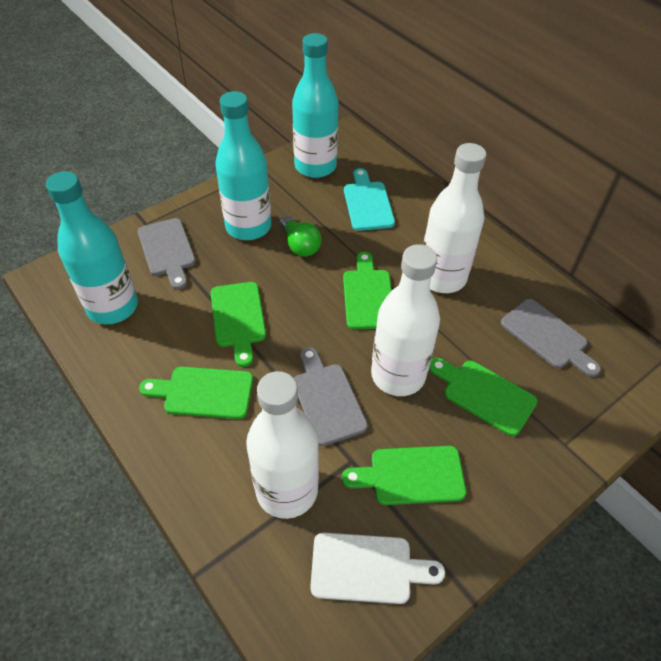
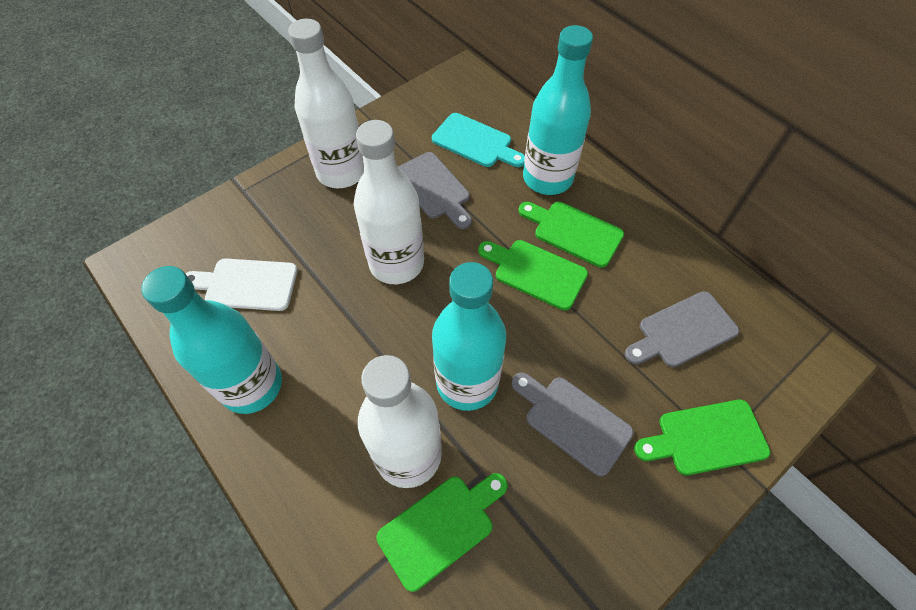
green cutting board: 5 -> 4
green light bulb: 1 -> 0

